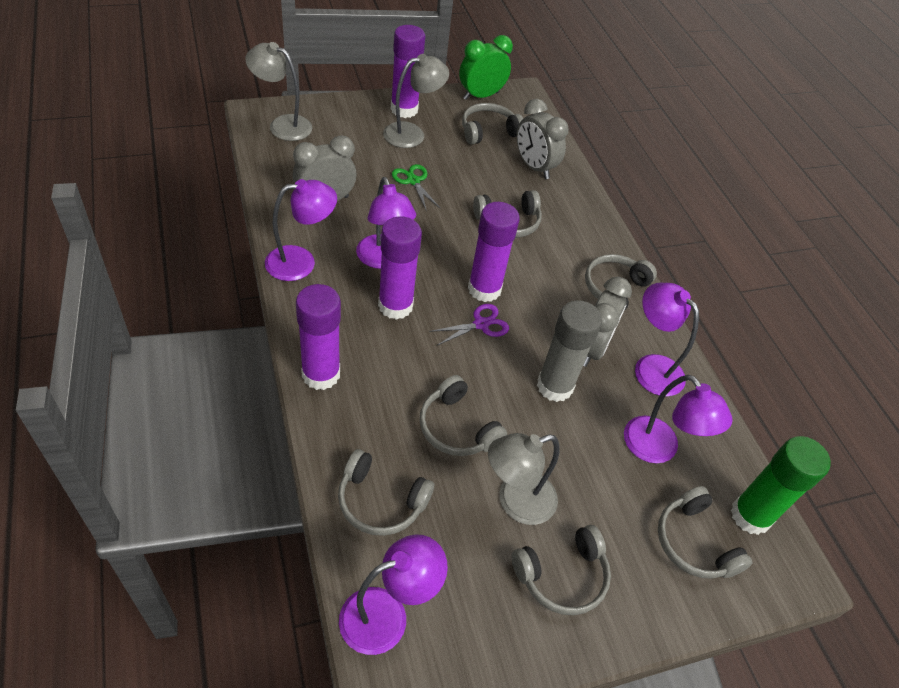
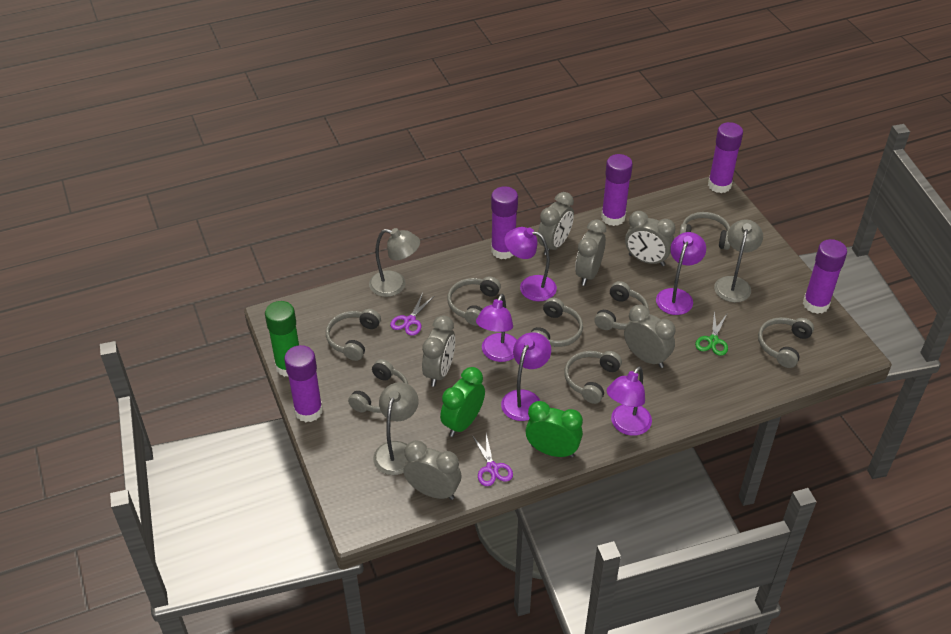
green clock: 1 -> 2
grey clock: 3 -> 6
grey glue stick: 1 -> 0
grey headphones: 7 -> 8
purple glue stick: 4 -> 5
purple scissors: 1 -> 2

